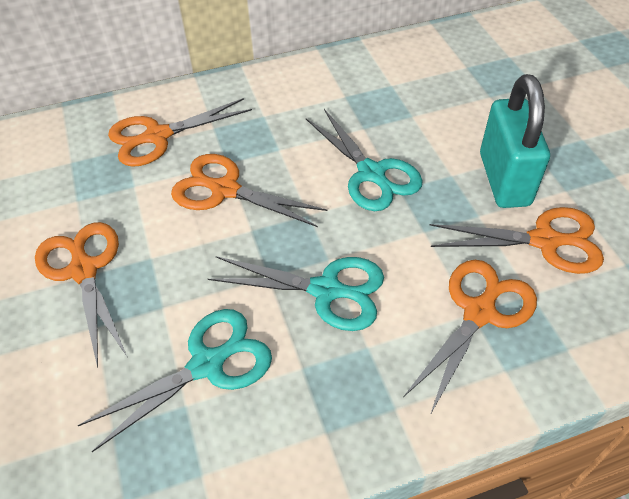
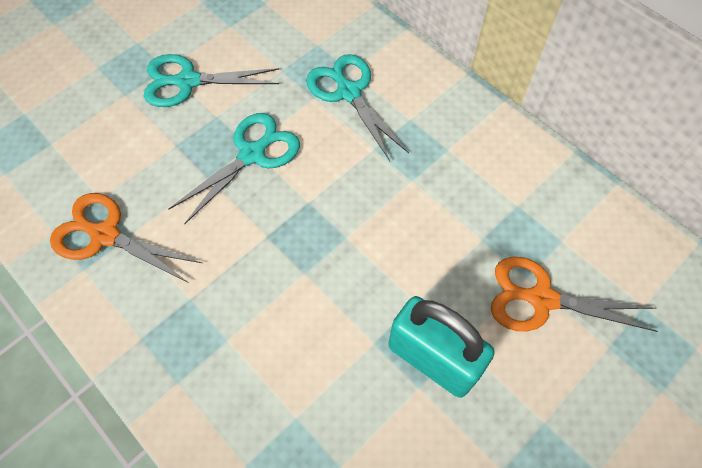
orange scissors: 5 -> 2

